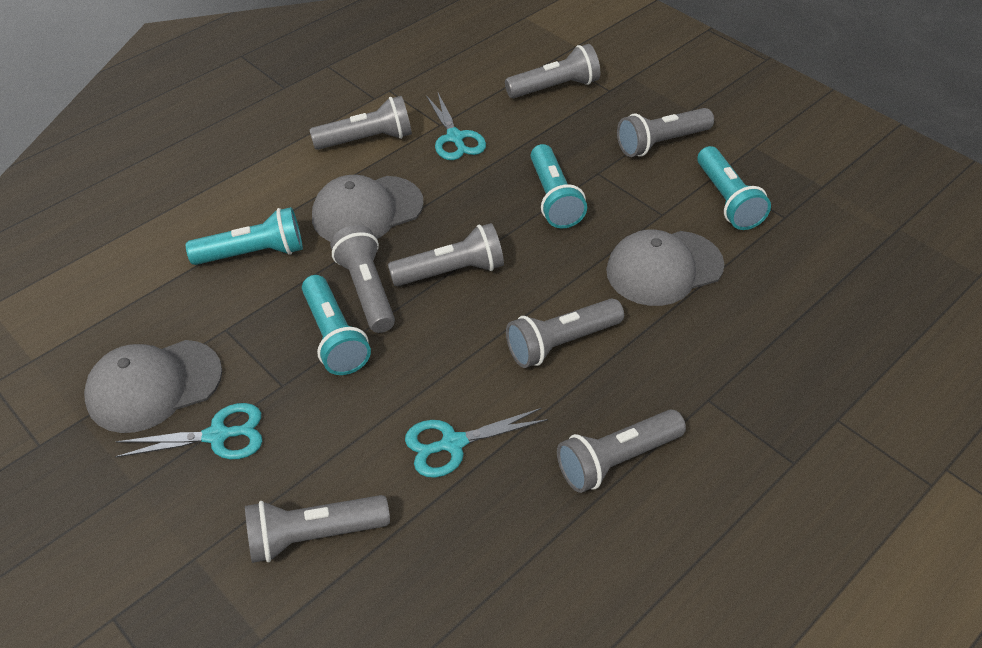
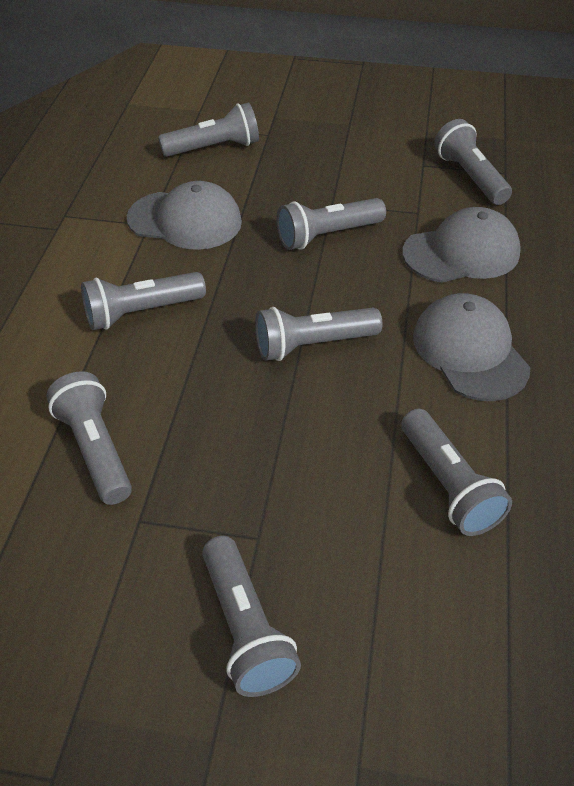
turquoise flashlight: 4 -> 0
turquoise scissors: 3 -> 0

